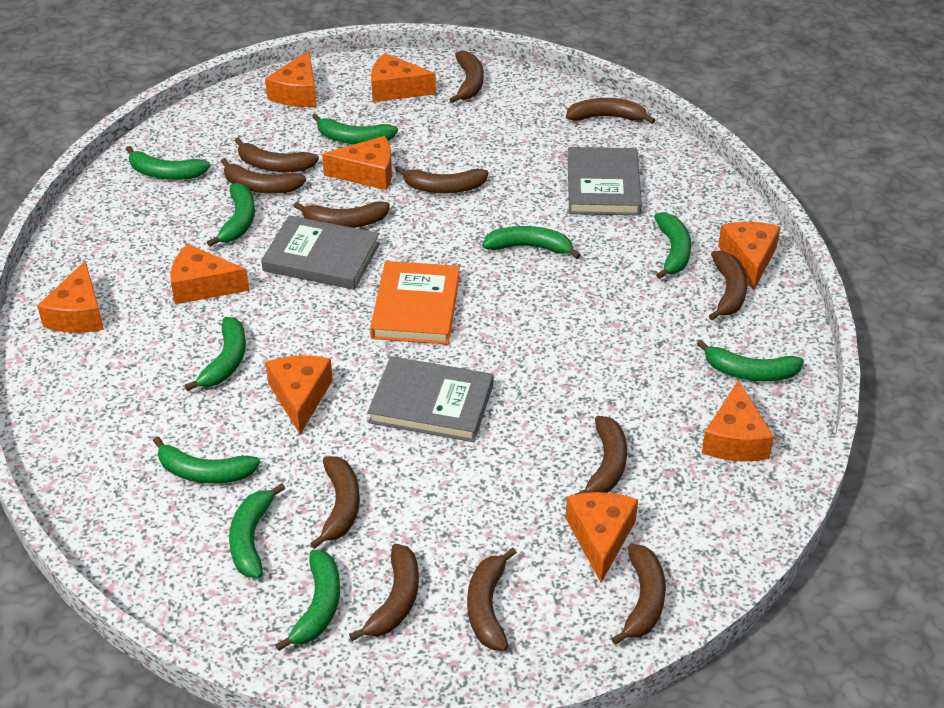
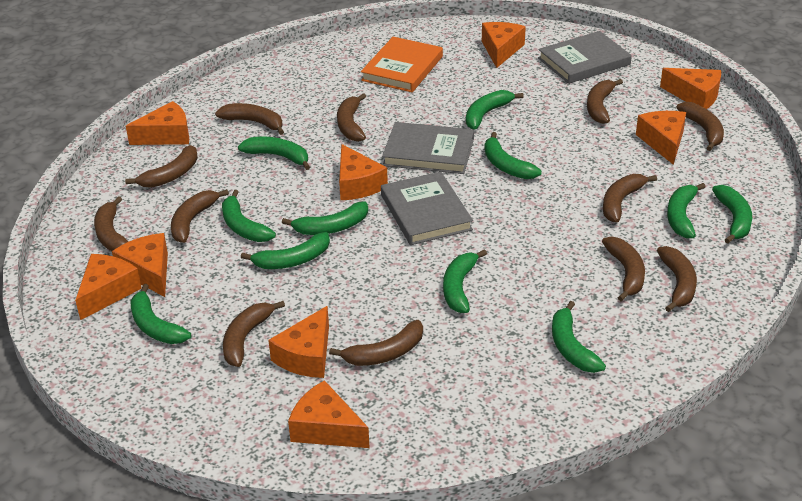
green banana: 10 -> 11

